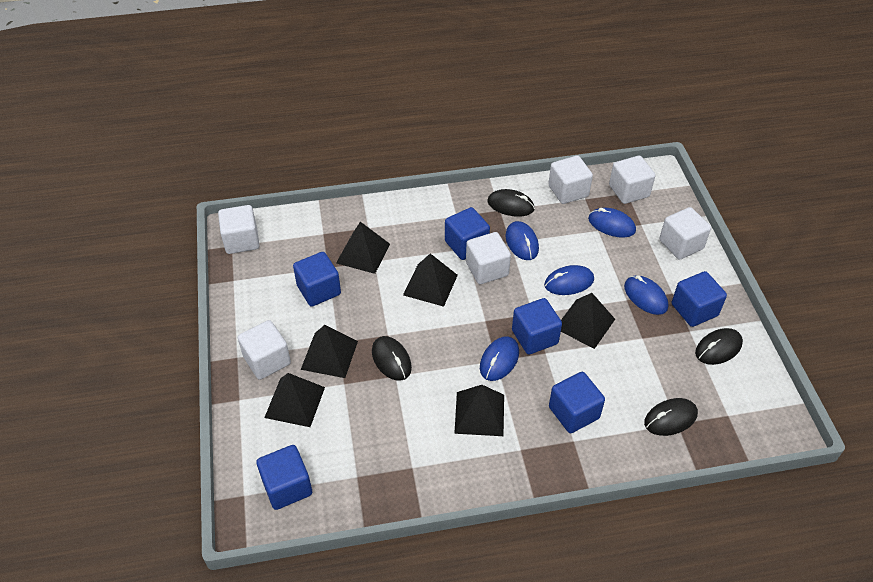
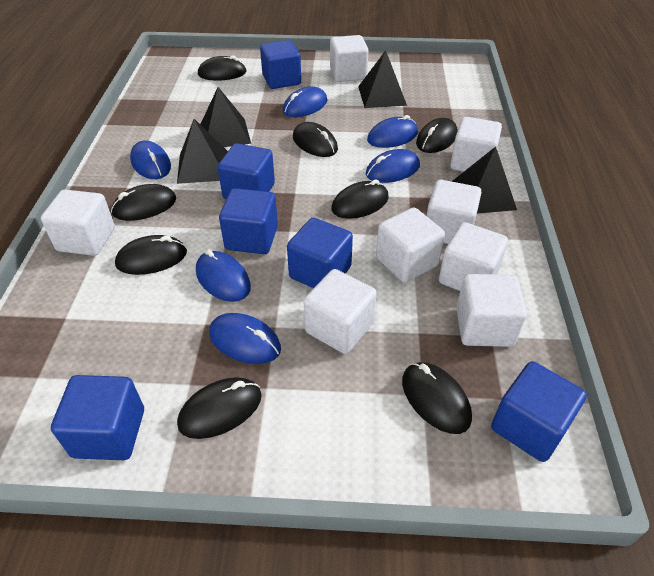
black mouse: 4 -> 8
black pyramid: 6 -> 4
blue mouse: 5 -> 6
white cube: 6 -> 8

